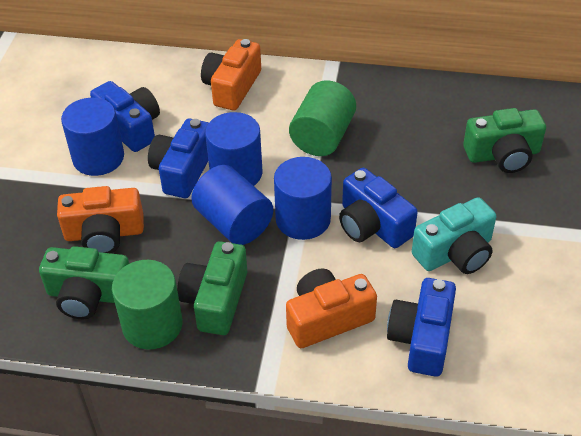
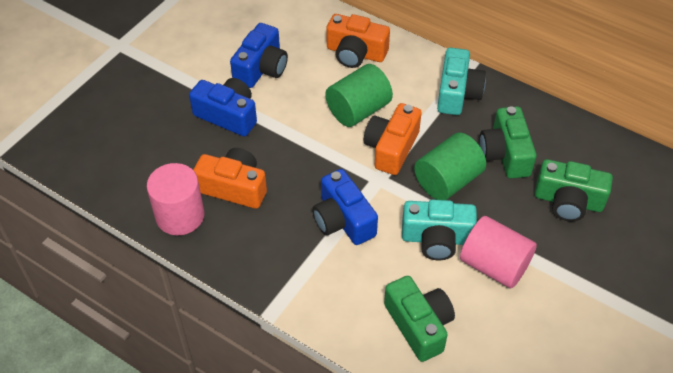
blue camera: 4 -> 3
blue cylinder: 4 -> 0
pink cylinder: 0 -> 2
turquoise camera: 1 -> 2

